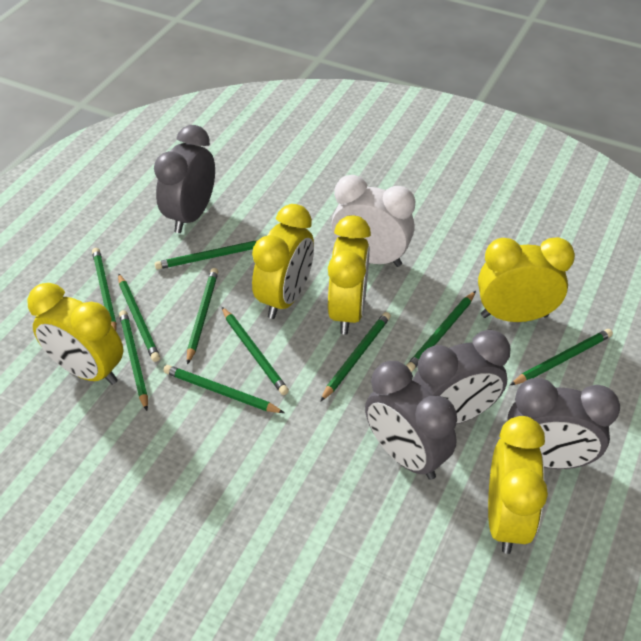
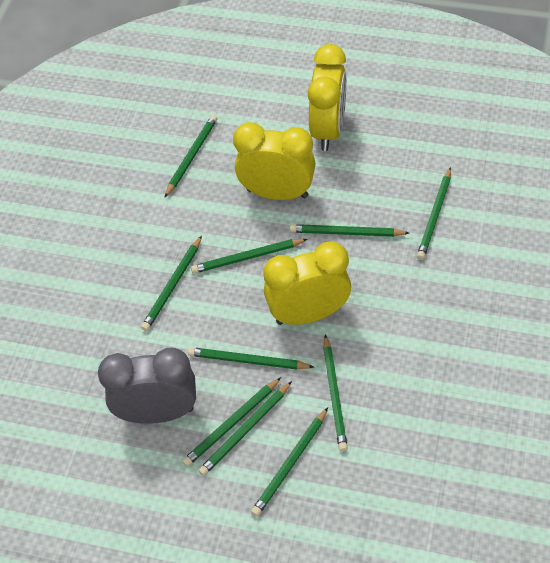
grey clock: 4 -> 1
white clock: 1 -> 0
yellow clock: 5 -> 3

